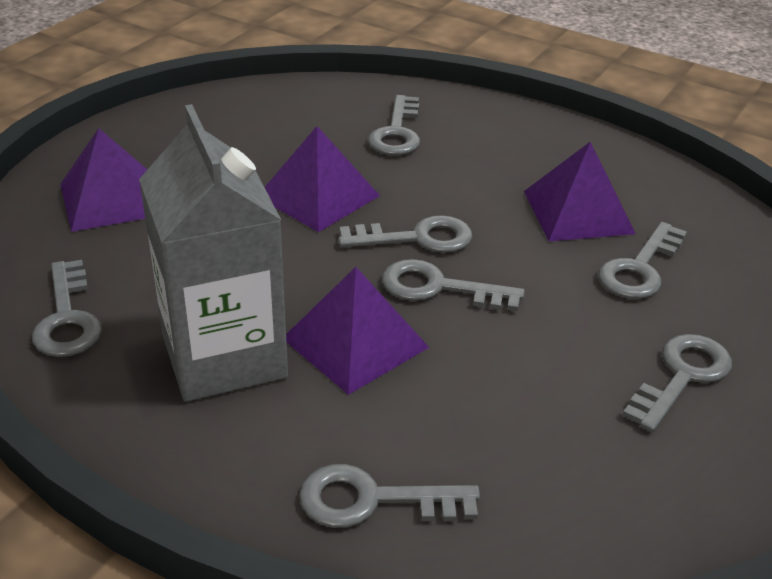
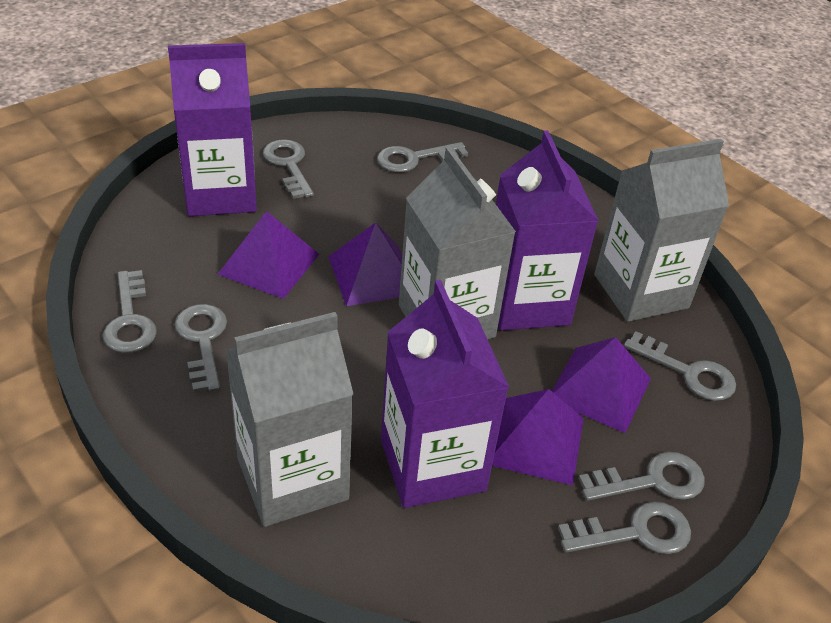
grey carton: 1 -> 3
purple carton: 0 -> 3

